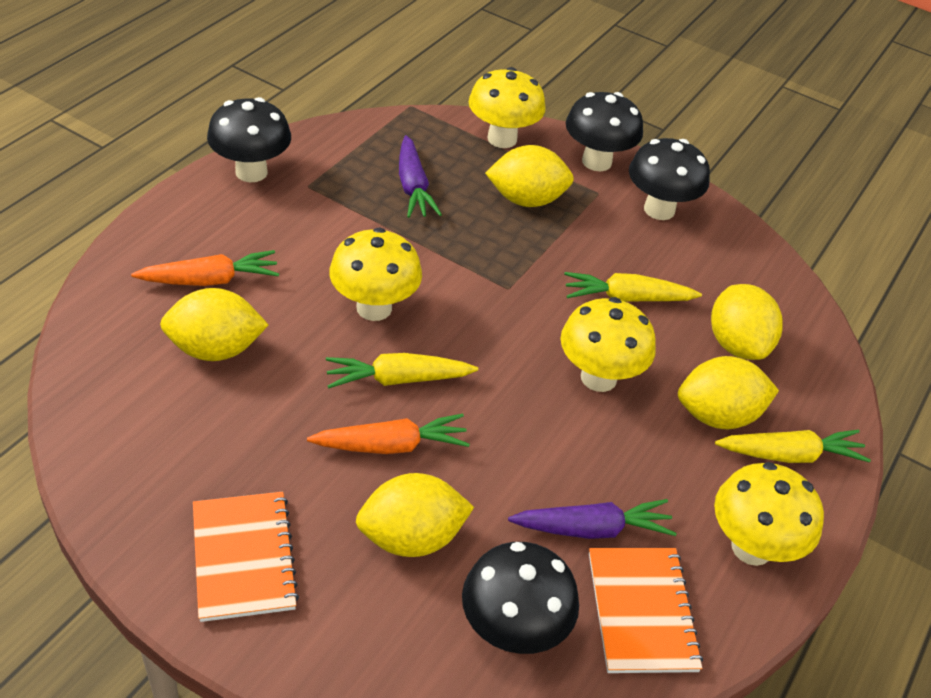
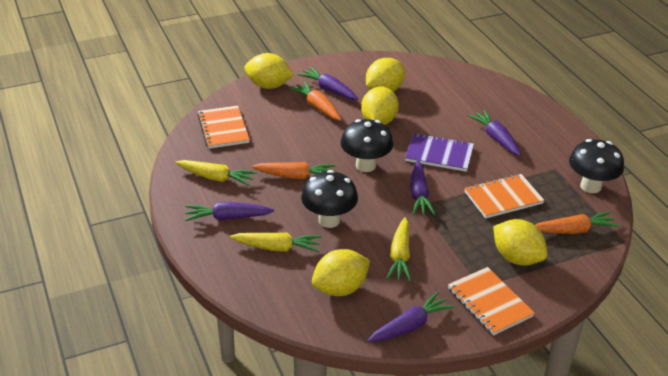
black mushroom: 4 -> 3
orange carrot: 2 -> 3
orange notebook: 2 -> 3
purple carrot: 2 -> 5
purple notebook: 0 -> 1
yellow mushroom: 4 -> 0

